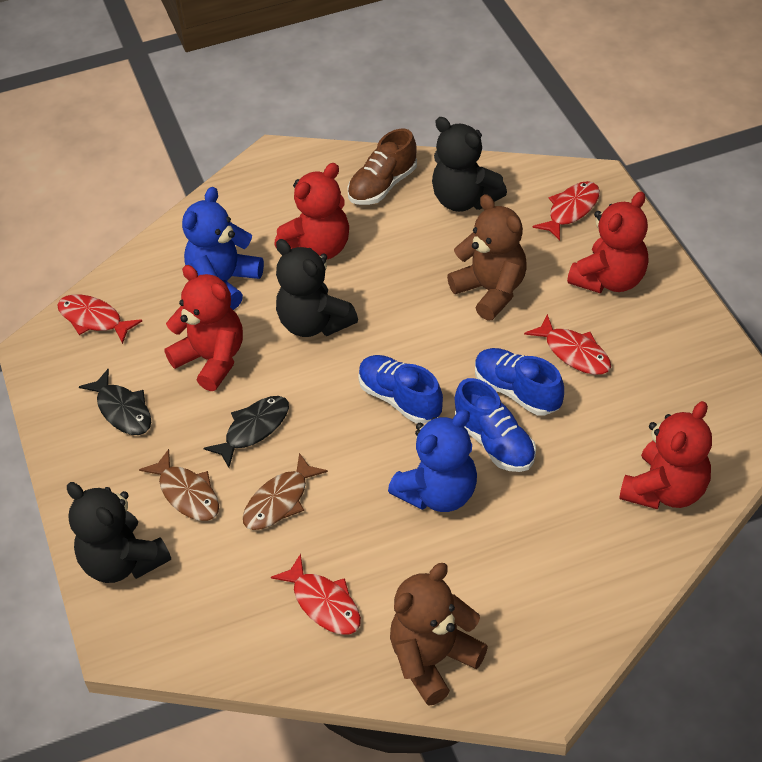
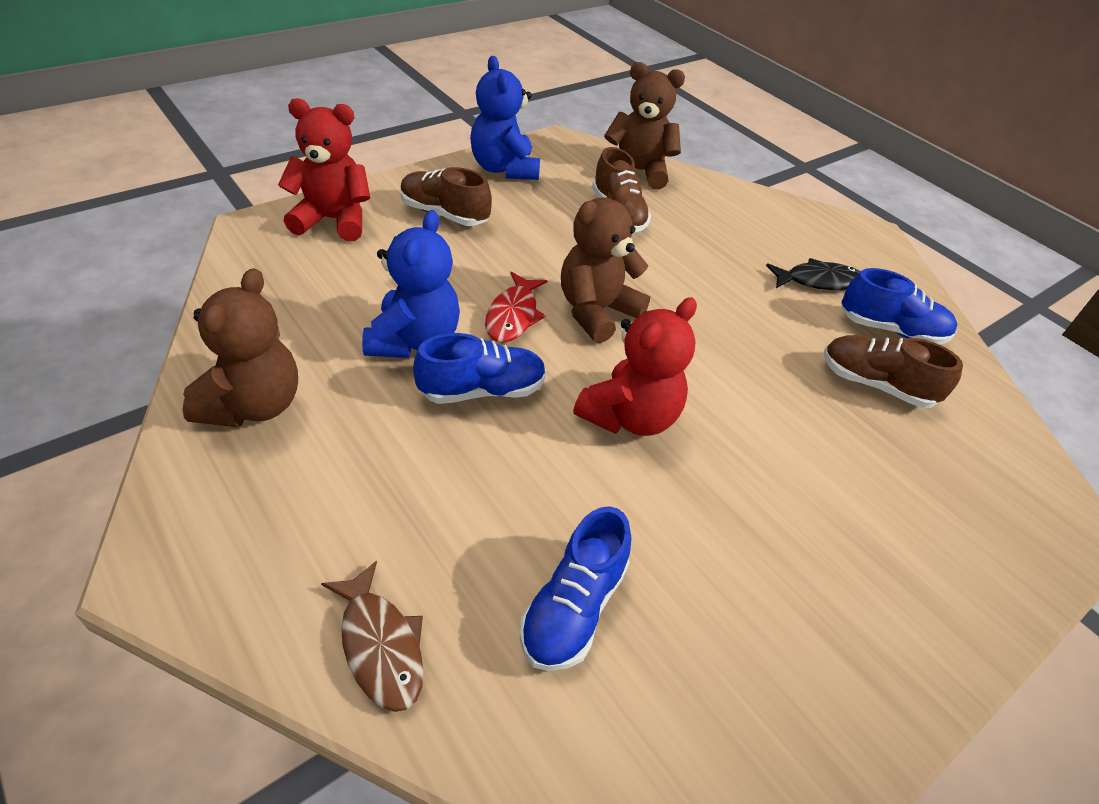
black fish: 2 -> 1
black teddy bear: 3 -> 0
brown fish: 2 -> 1
brown shoe: 1 -> 3
brown teddy bear: 2 -> 3
red fish: 4 -> 1
red teddy bear: 4 -> 2

